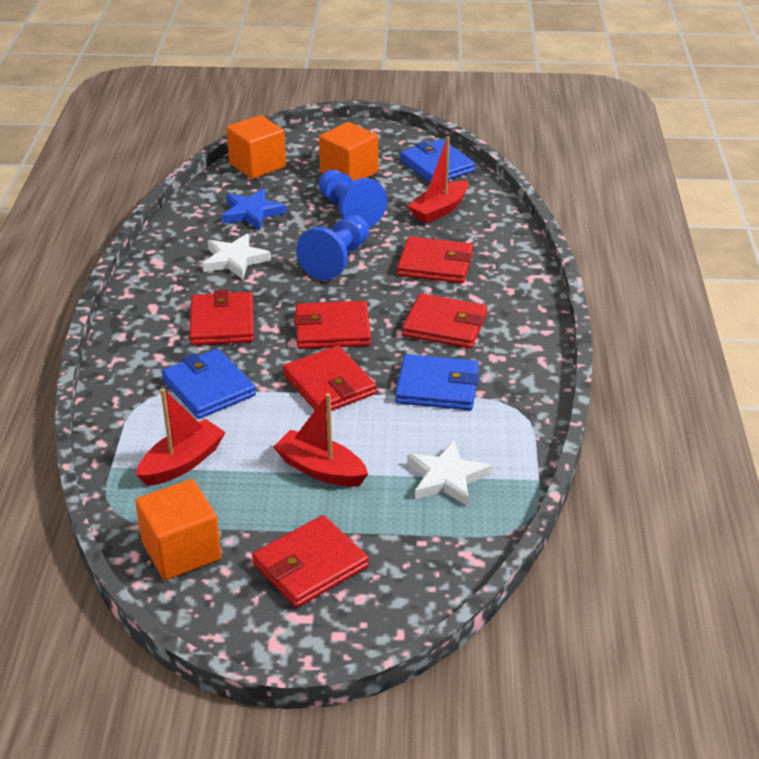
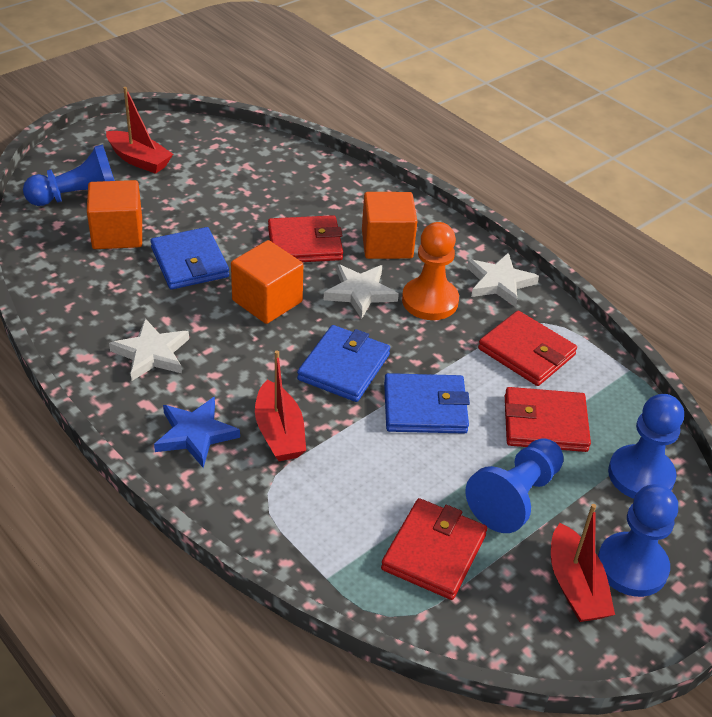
blue pawn: 2 -> 4
orange pawn: 0 -> 1
red wallet: 6 -> 4
white star: 2 -> 3

